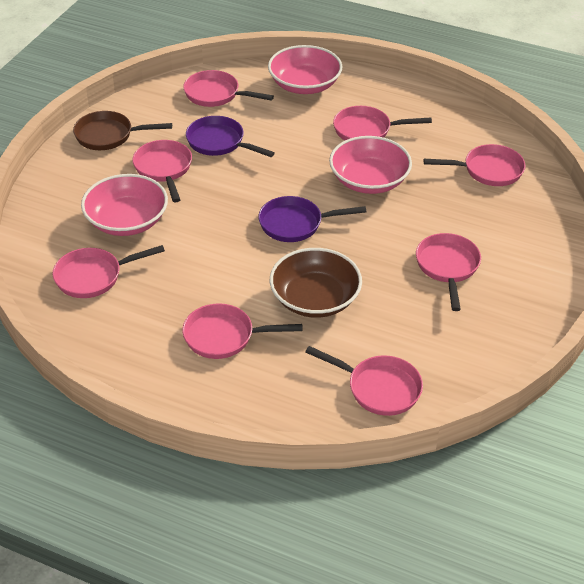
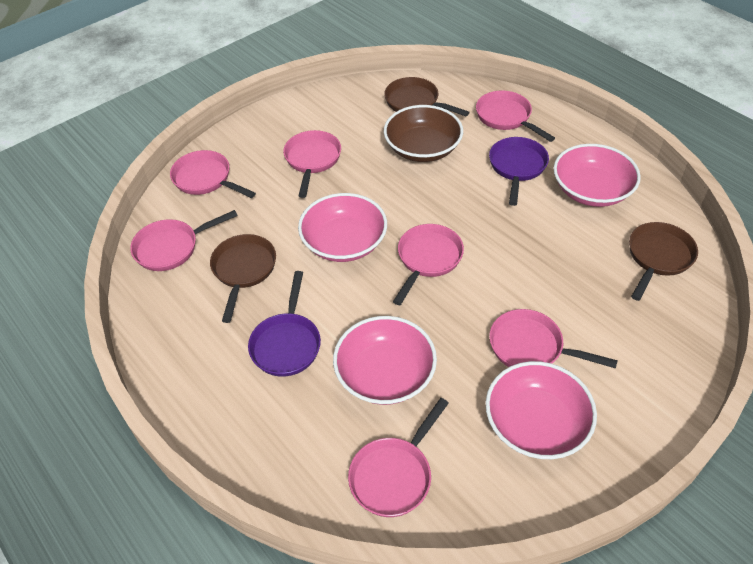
brown pan: 1 -> 3
pink bowl: 3 -> 4
pink pan: 8 -> 7

